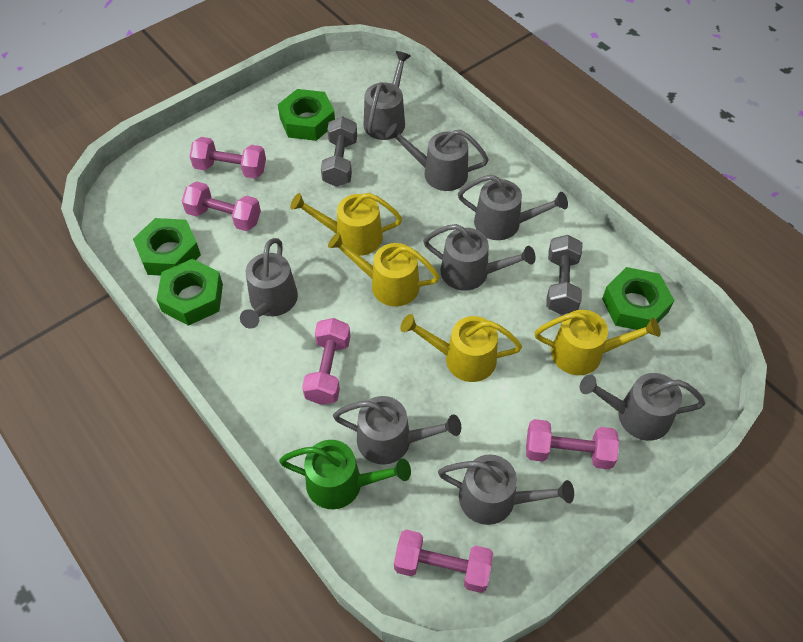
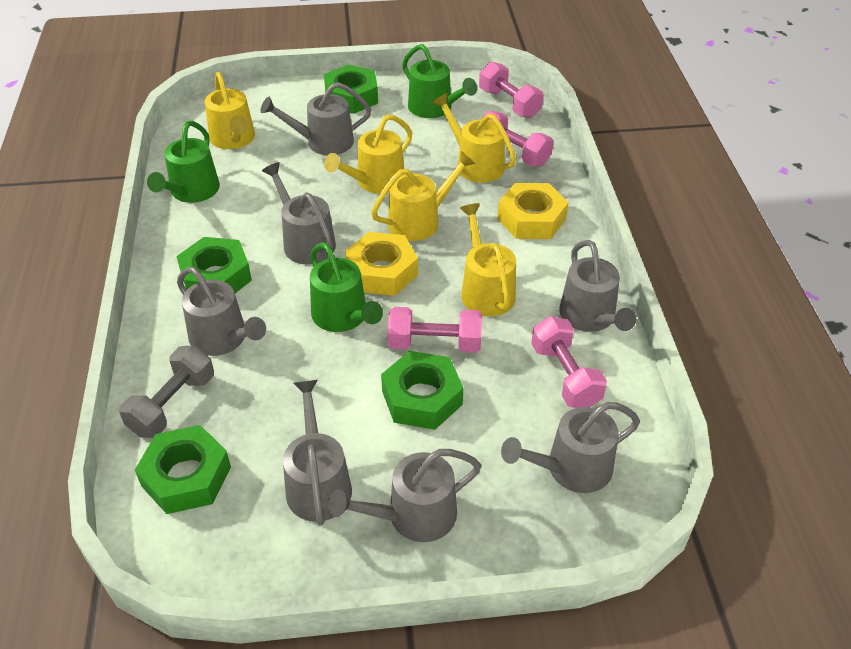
green watering can: 1 -> 3
grey dumbbell: 2 -> 1
grey watering can: 8 -> 7
pink dumbbell: 5 -> 4
yellow nut: 0 -> 2
yellow watering can: 4 -> 5

